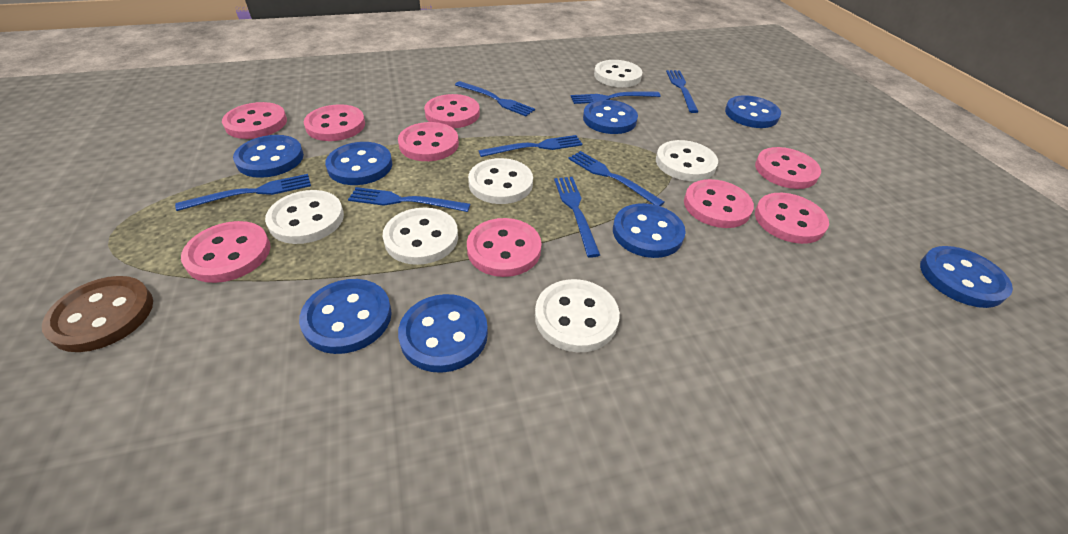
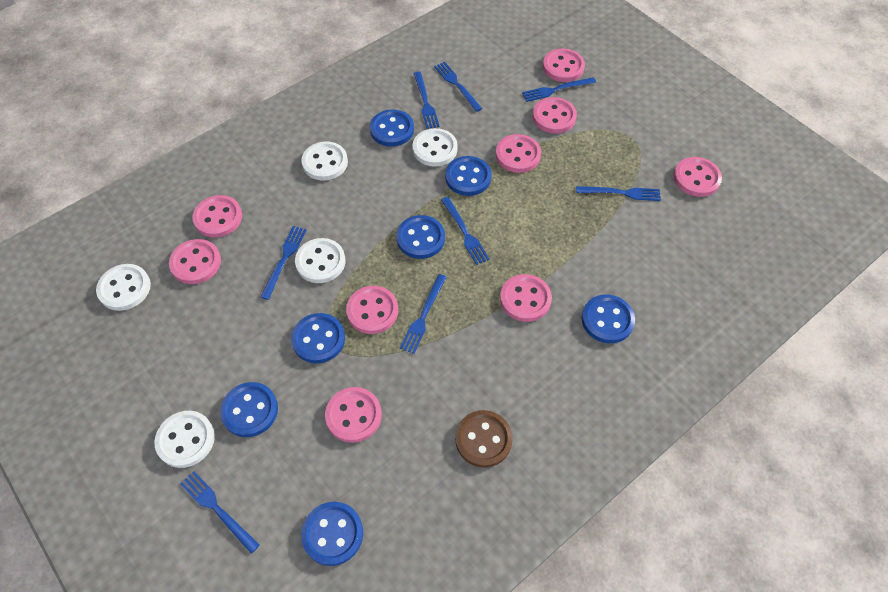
blue button: 8 -> 7
white button: 6 -> 5

